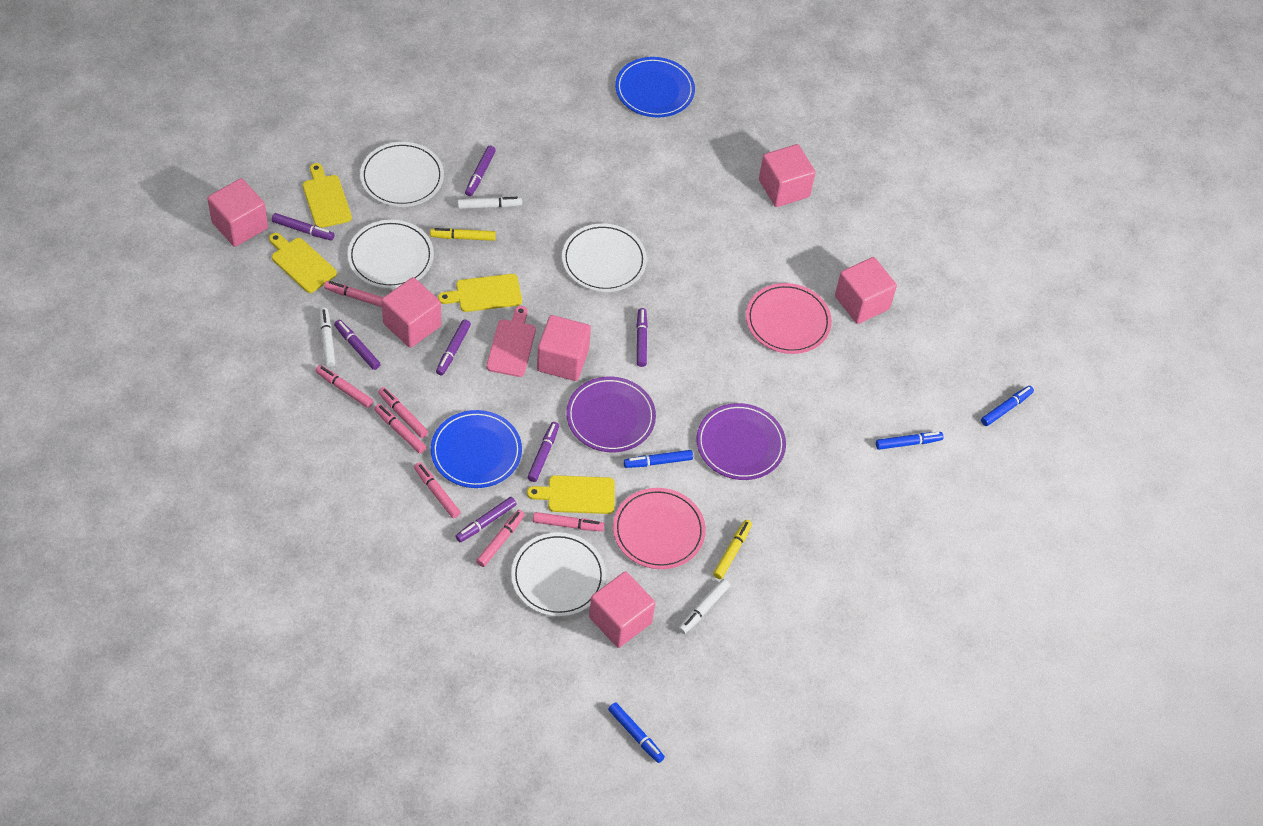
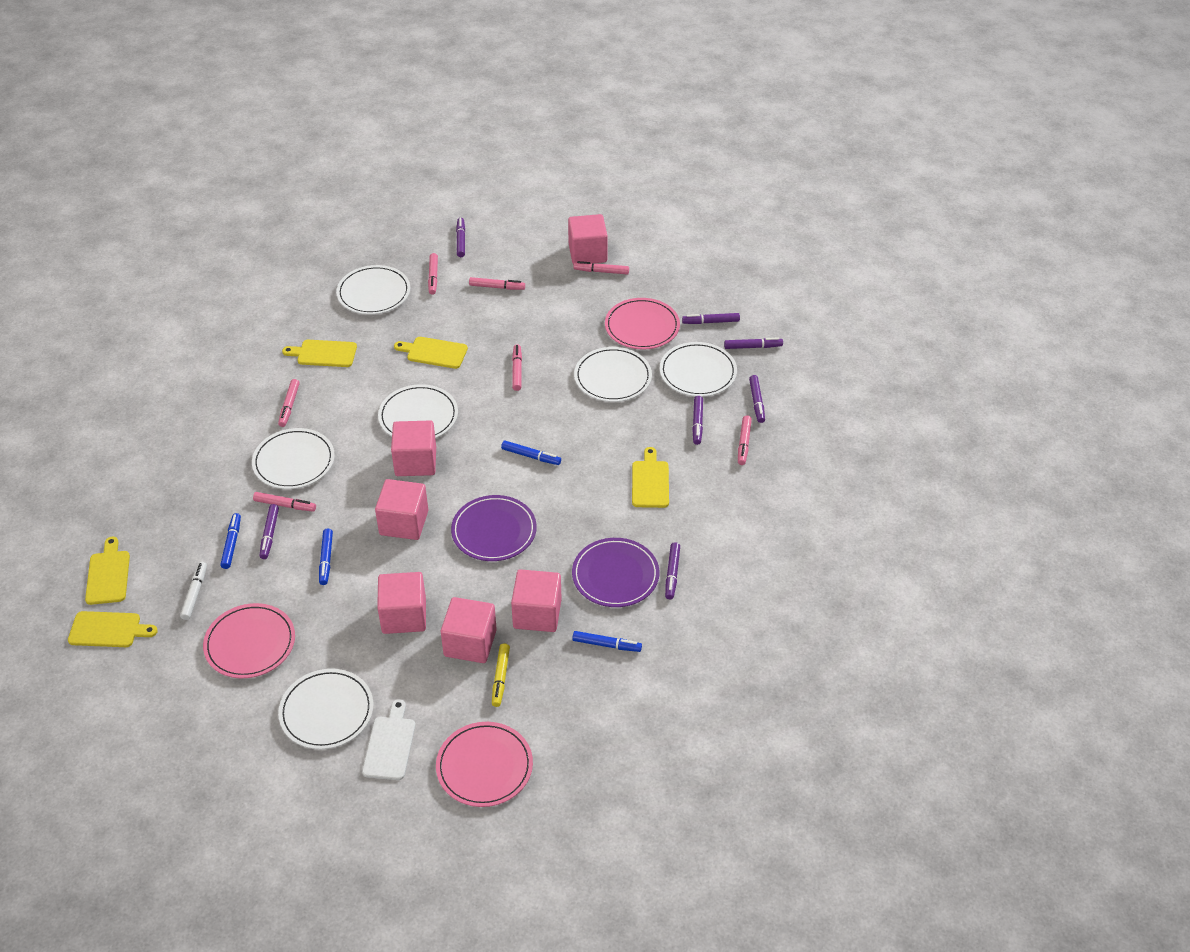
blue plate: 2 -> 0
pink cutting board: 1 -> 0
pink plate: 2 -> 3
white cutting board: 0 -> 1
white marker: 3 -> 1
white plate: 4 -> 6
yellow cutting board: 4 -> 5
yellow marker: 2 -> 1

